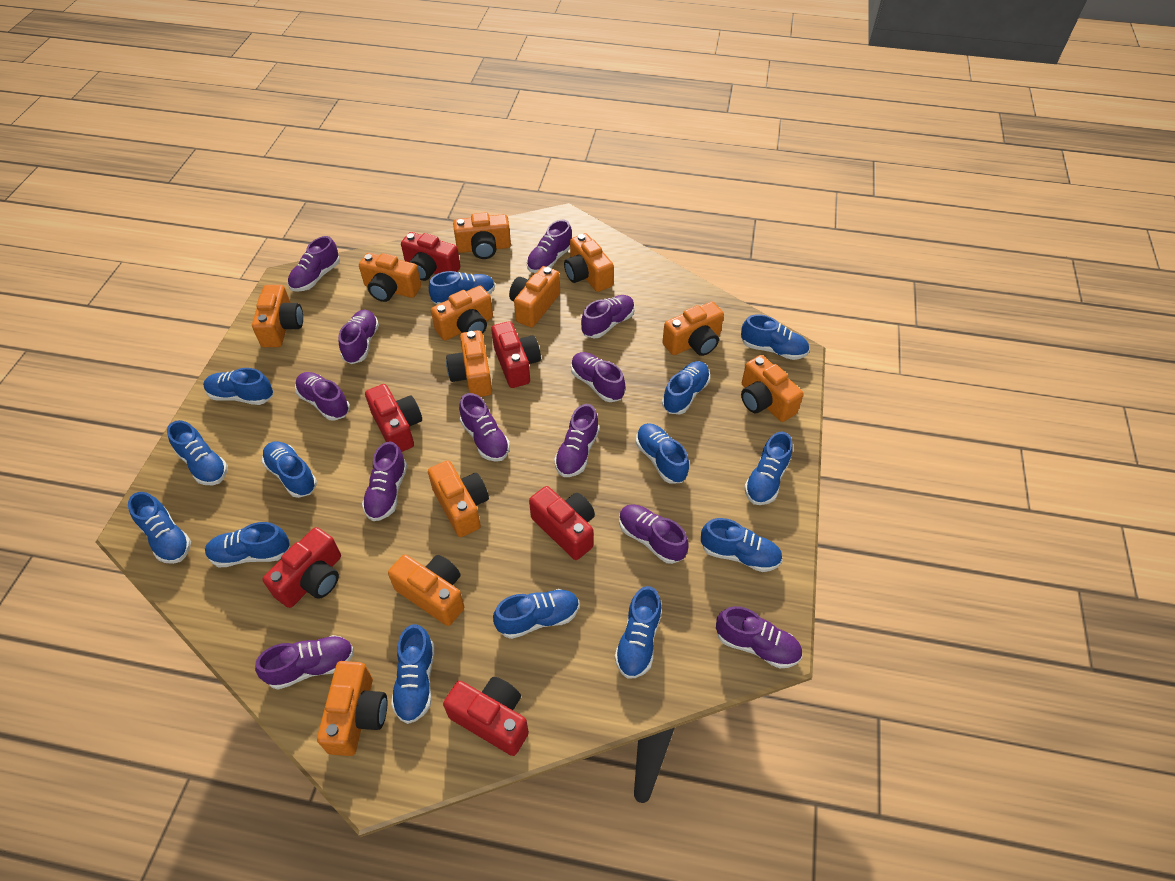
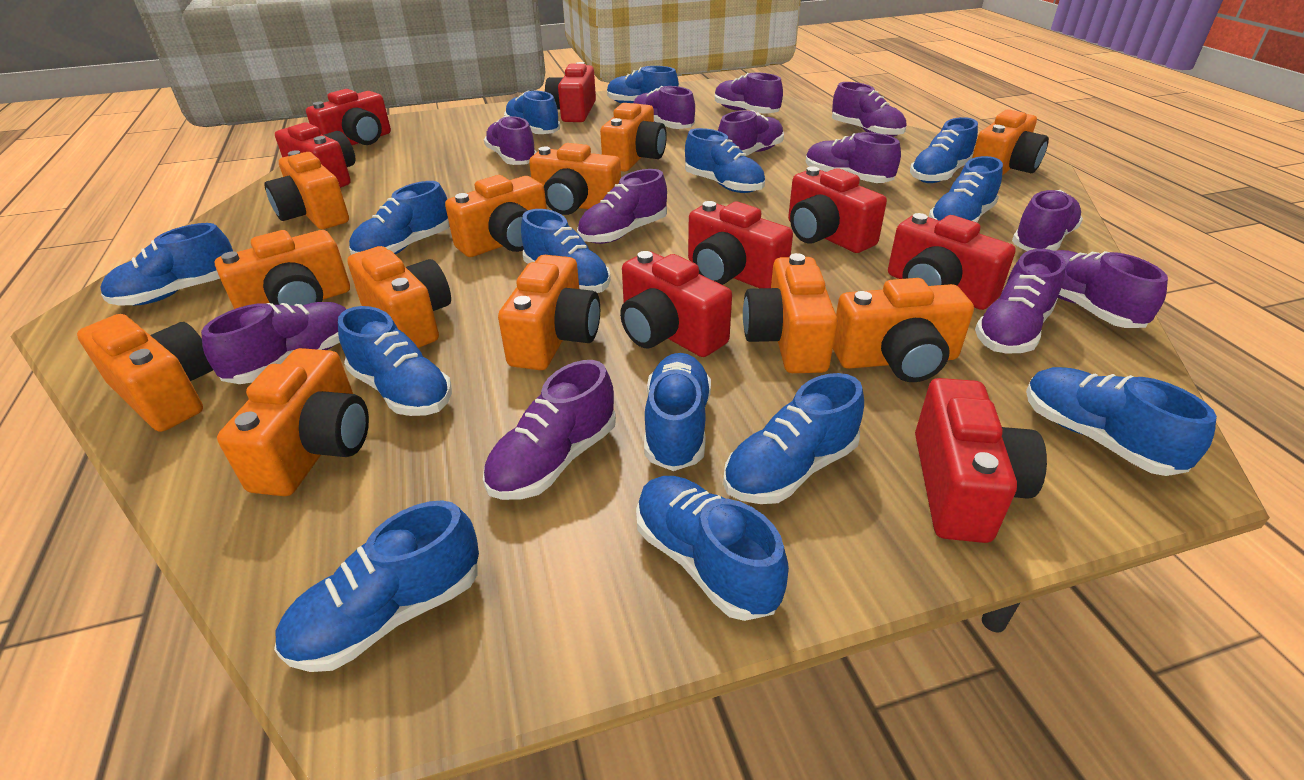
red camera: 6 -> 8

